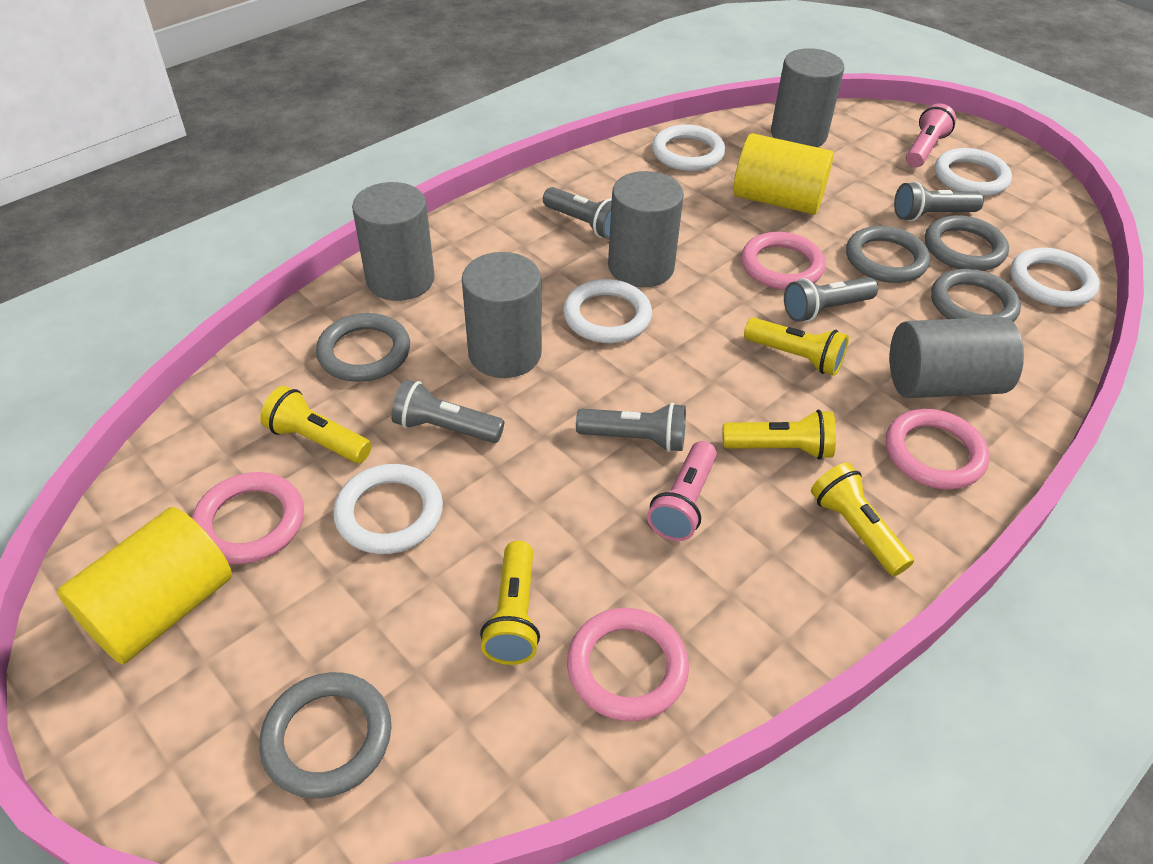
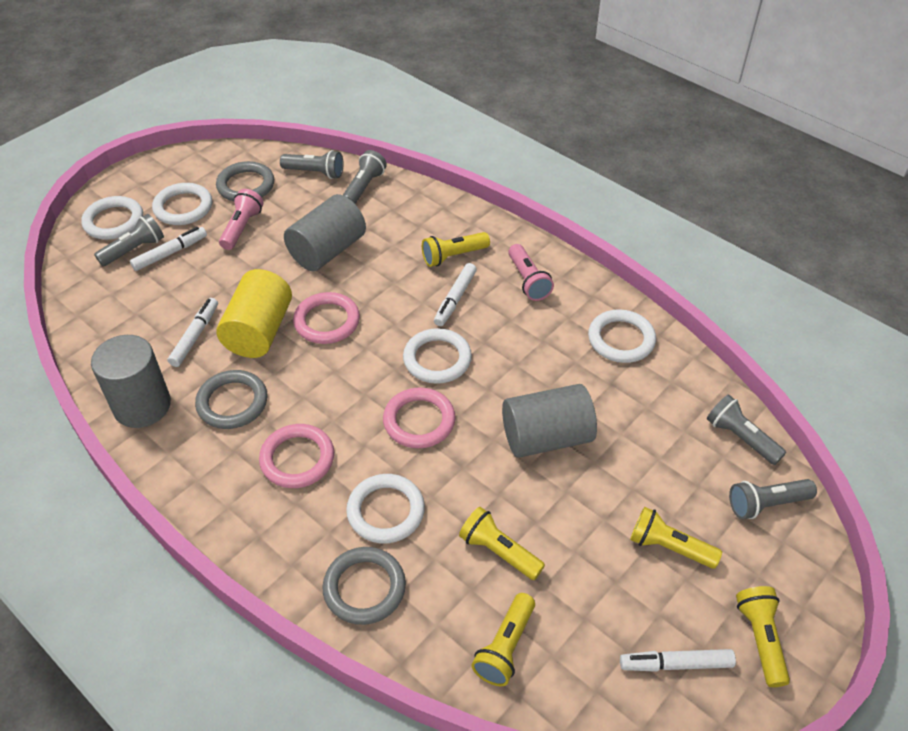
grey cylinder: 5 -> 3
grey ring: 5 -> 3
pink ring: 4 -> 3
white marker: 0 -> 4
yellow cylinder: 2 -> 1

